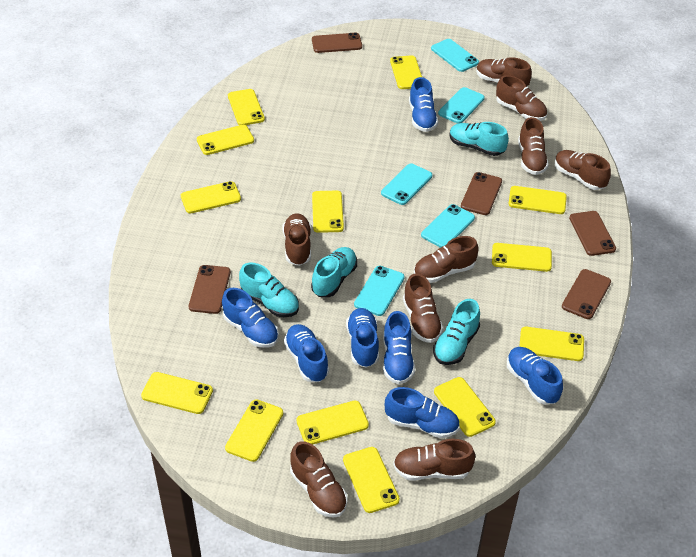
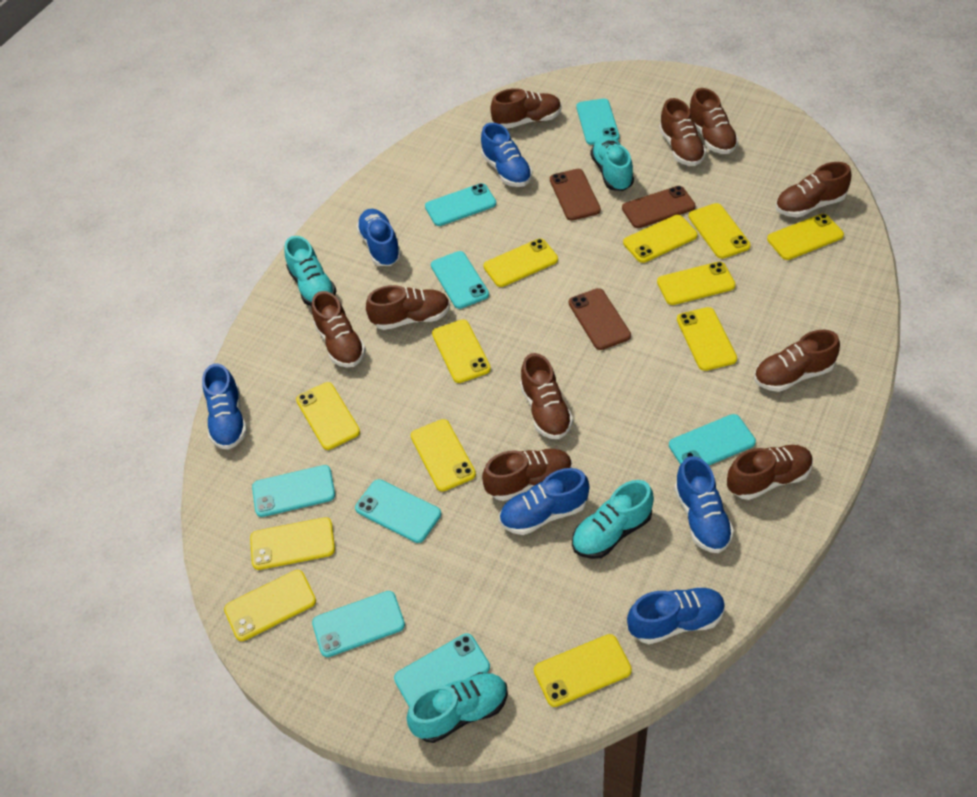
blue shoe: 7 -> 6
brown phone: 5 -> 3
brown shoe: 9 -> 10
turquoise phone: 5 -> 8
yellow phone: 13 -> 12

